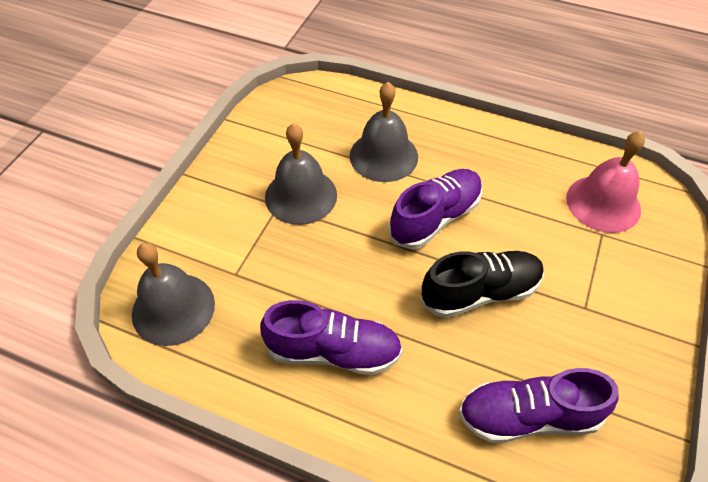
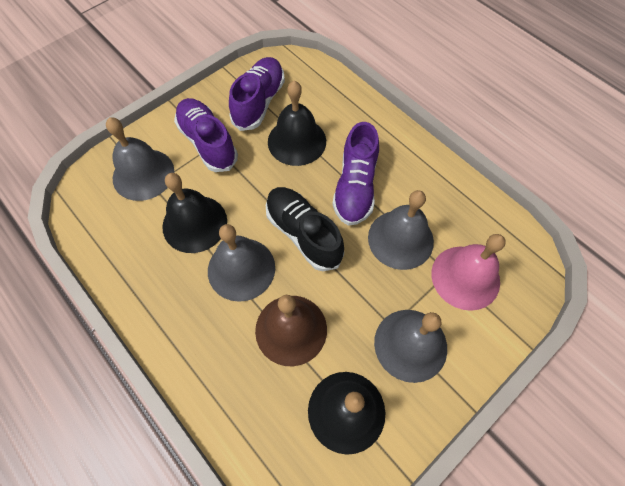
black bell: 0 -> 3
brown bell: 0 -> 1
grey bell: 3 -> 4

